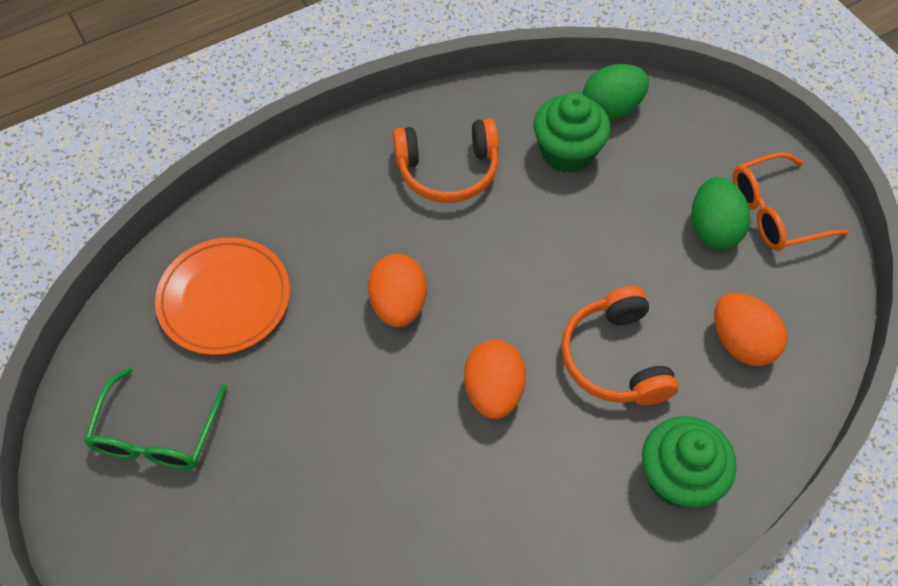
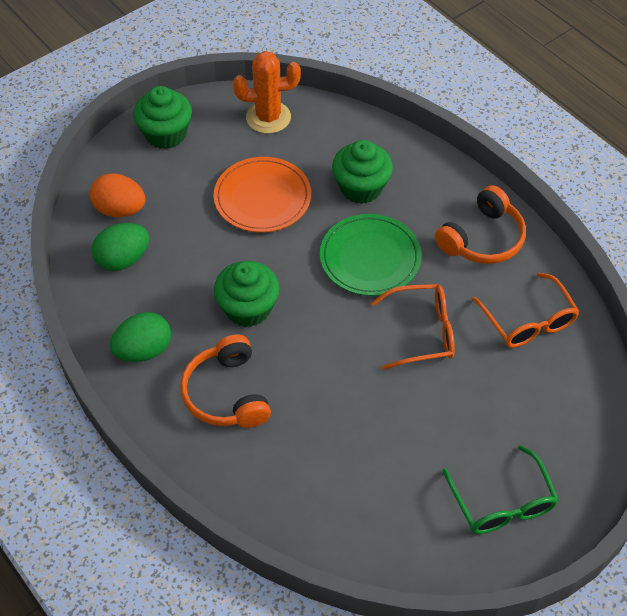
green cupcake: 2 -> 3
green plate: 0 -> 1
orange cactus: 0 -> 1
orange egg: 3 -> 1
orange glasses: 1 -> 2

